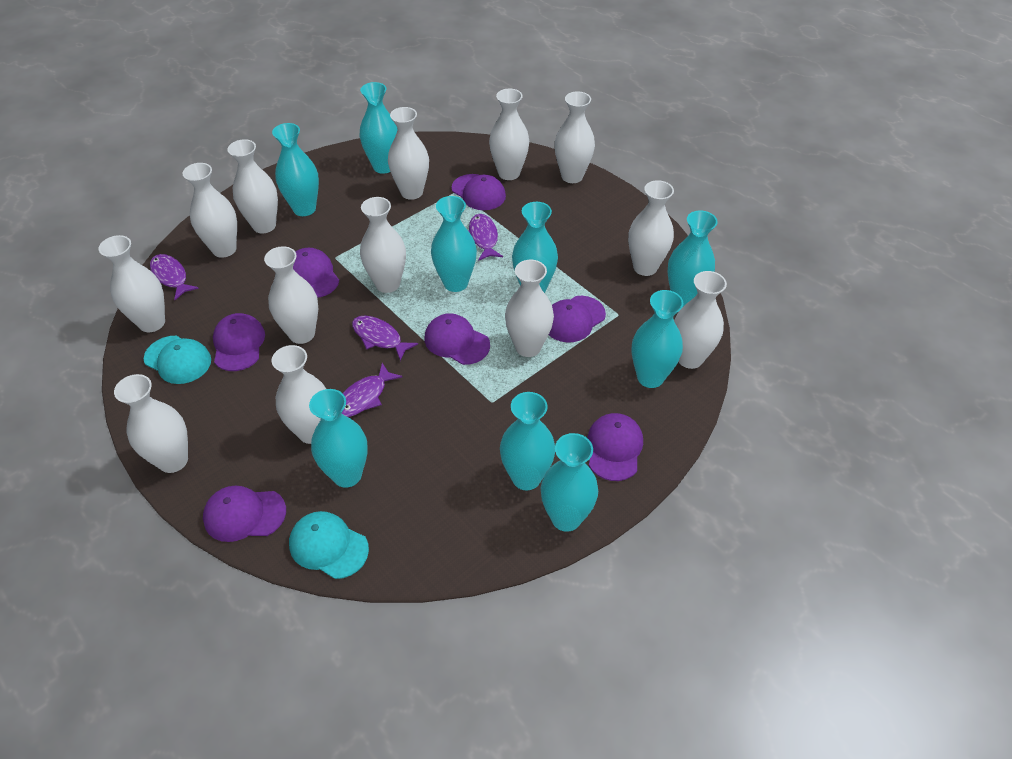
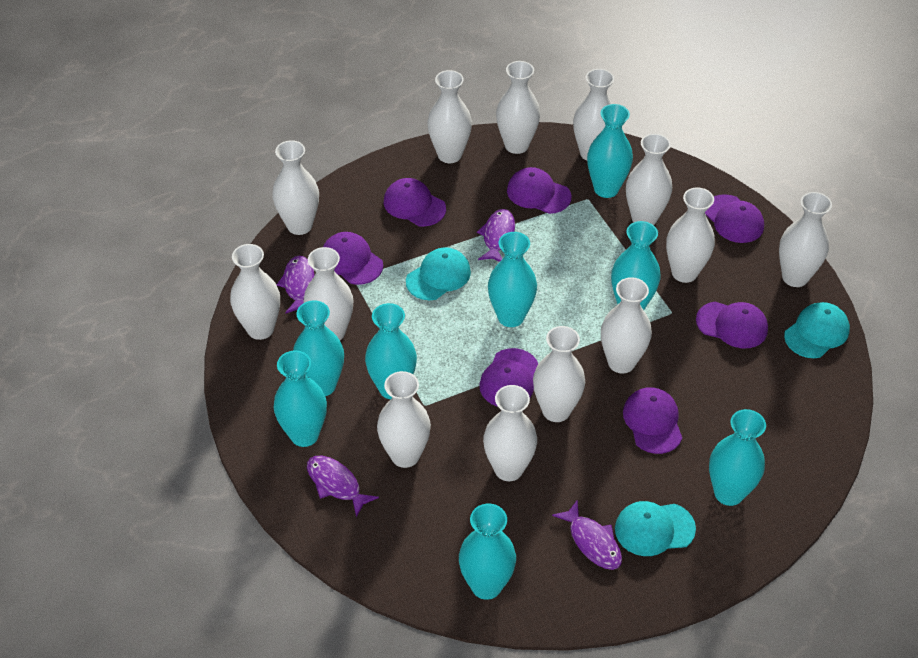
turquoise cap: 2 -> 3
turquoise vase: 9 -> 8

